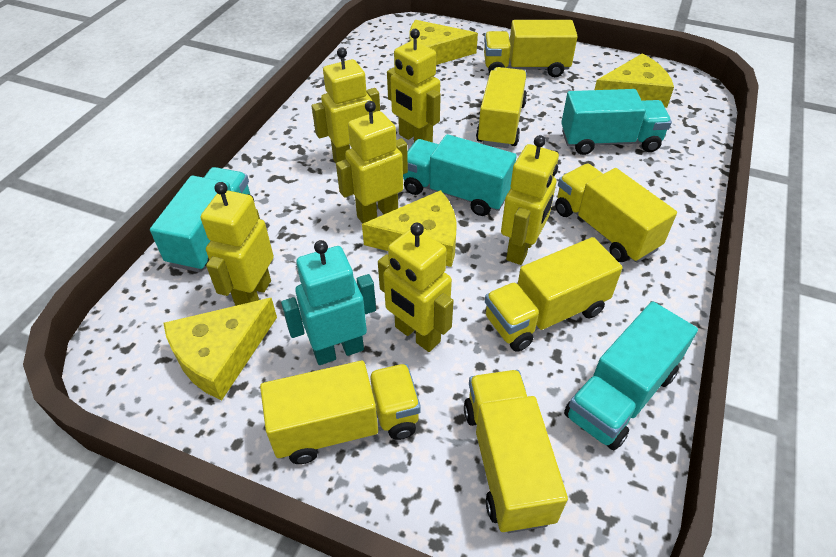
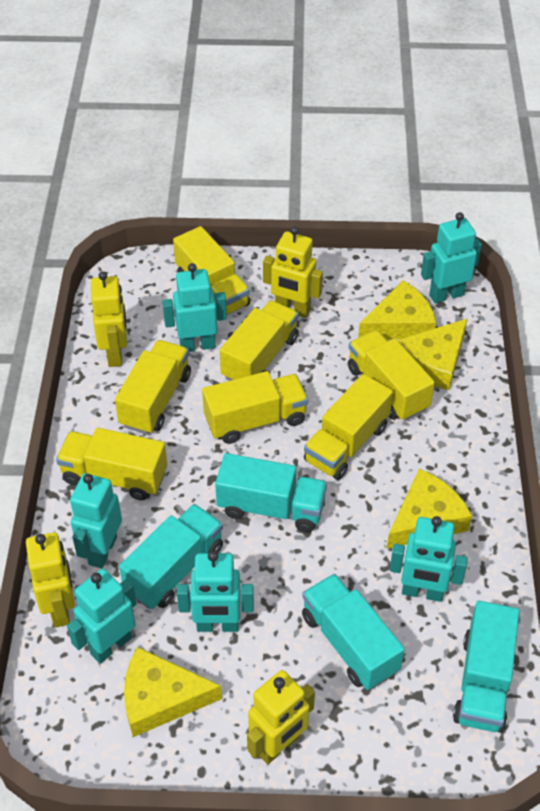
turquoise robot: 1 -> 6
yellow robot: 6 -> 4
yellow truck: 6 -> 7

